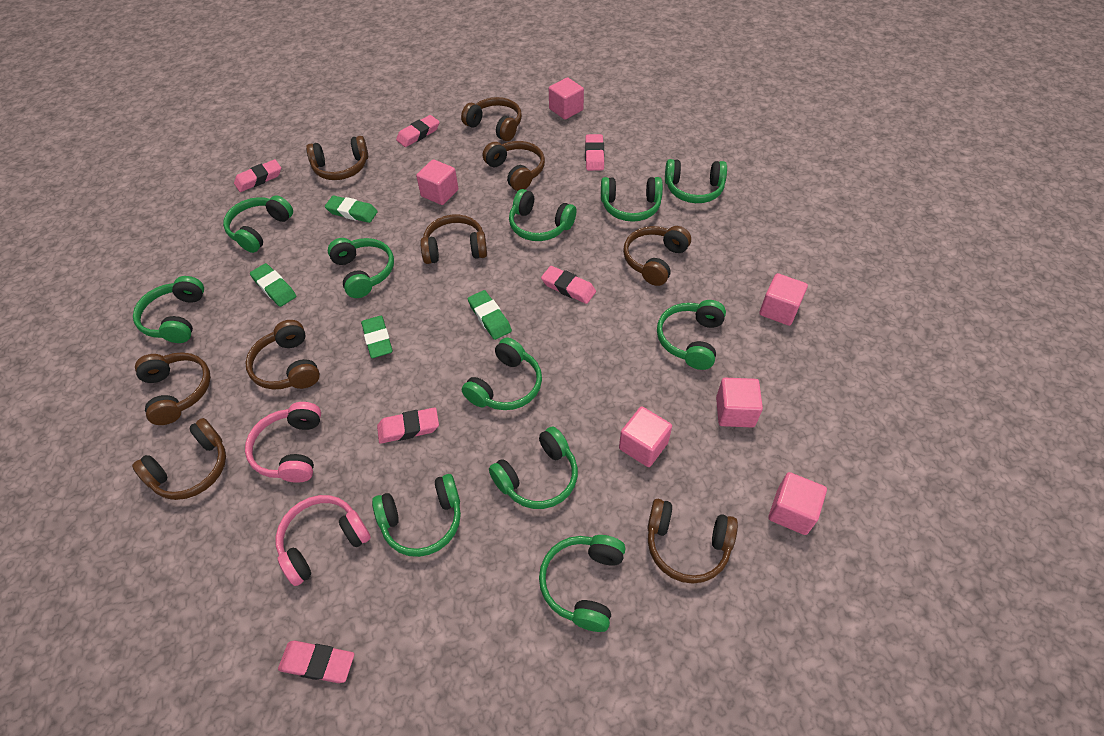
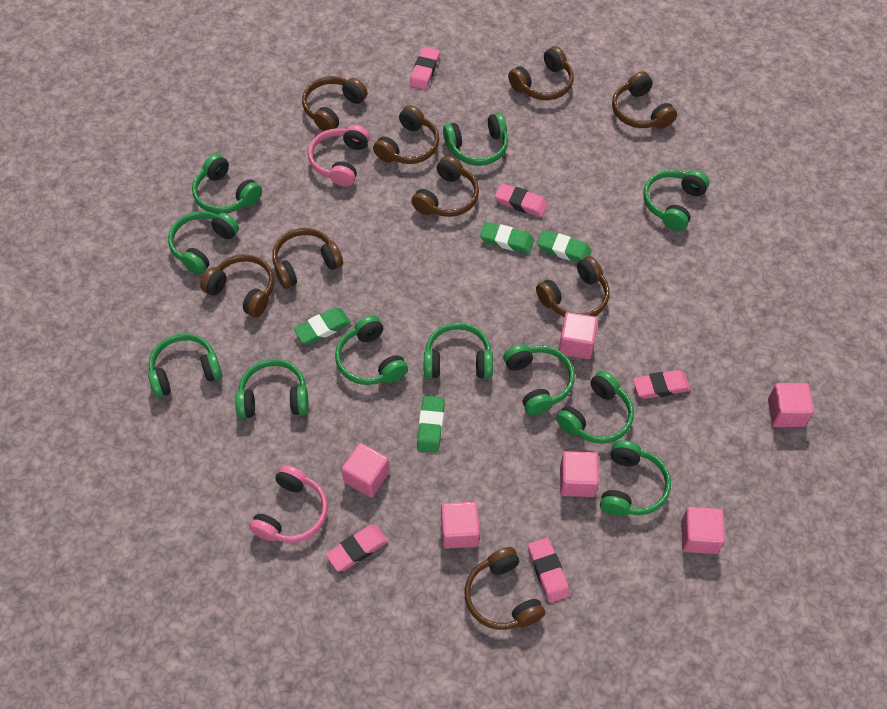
pink eraser: 6 -> 5

